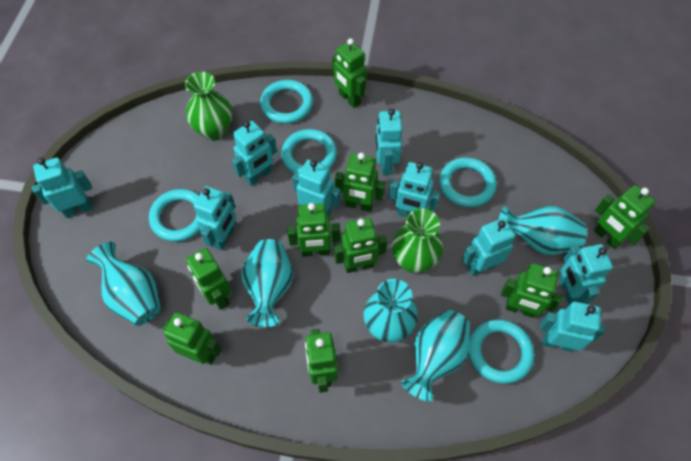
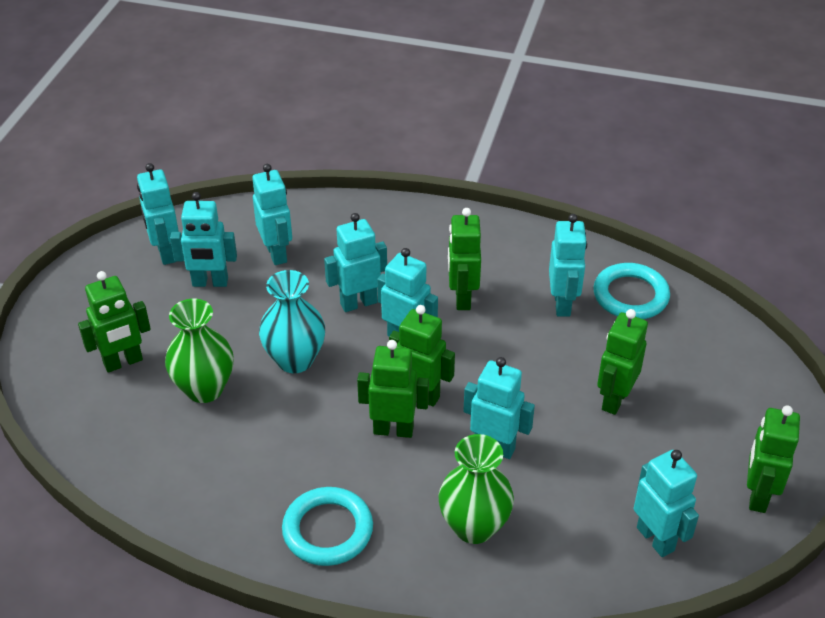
green robot: 9 -> 6
turquoise ring: 5 -> 2
turquoise robot: 9 -> 8
turquoise vase: 5 -> 1

